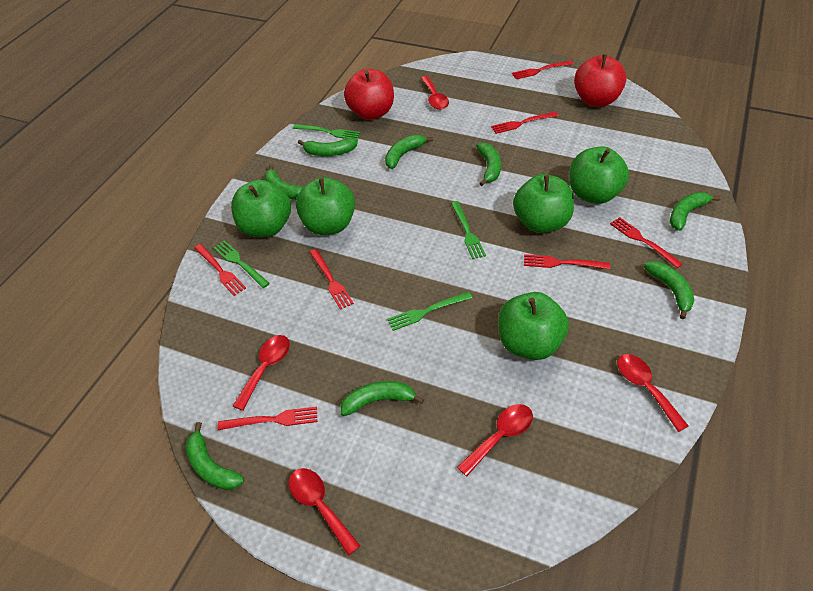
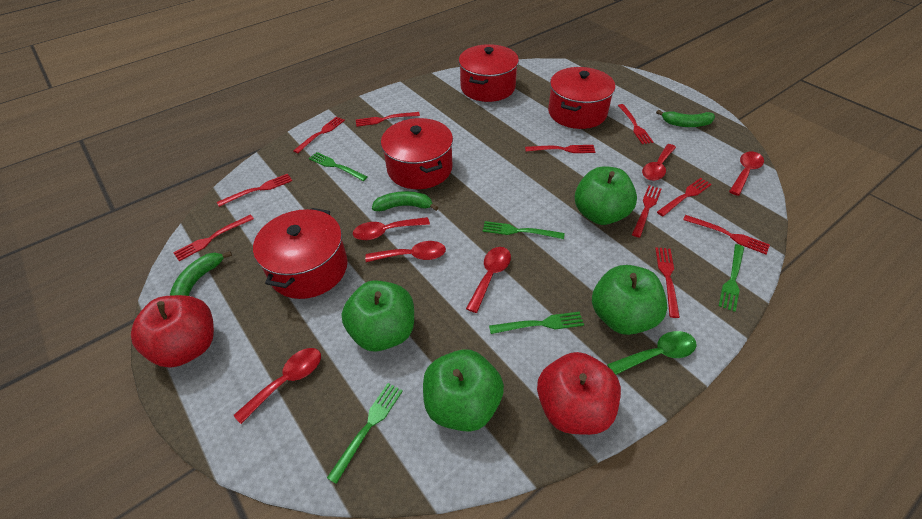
green apple: 5 -> 4
green banana: 8 -> 3
green fork: 4 -> 5
green spoon: 0 -> 1
red fork: 7 -> 10
red pot: 0 -> 4
red spoon: 5 -> 6

